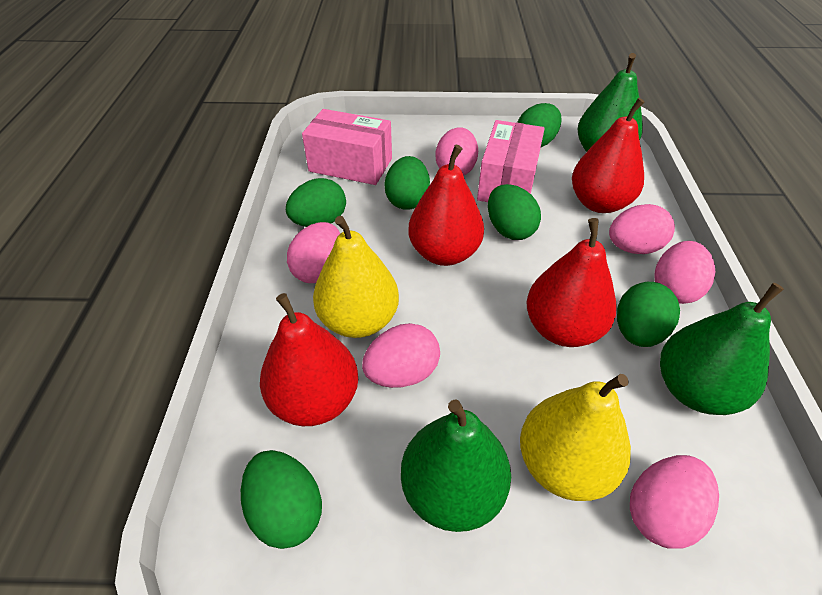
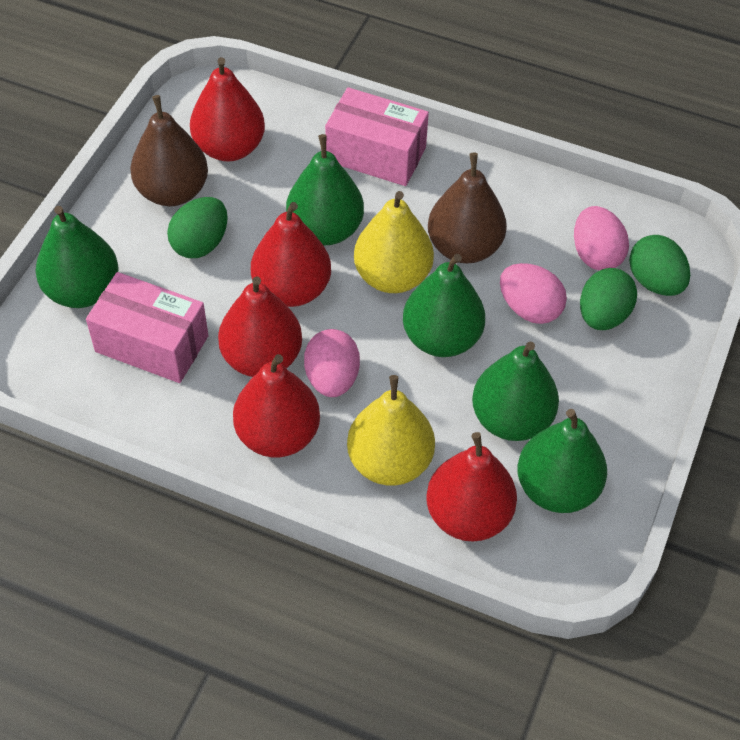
brown pear: 0 -> 2
green egg: 6 -> 3
green pear: 3 -> 5
pink egg: 6 -> 3
red pear: 4 -> 5

